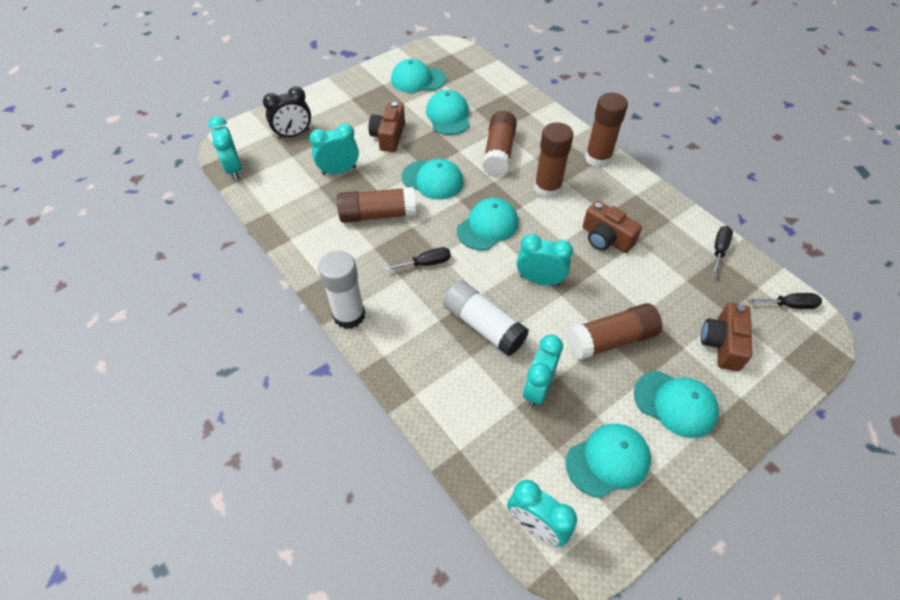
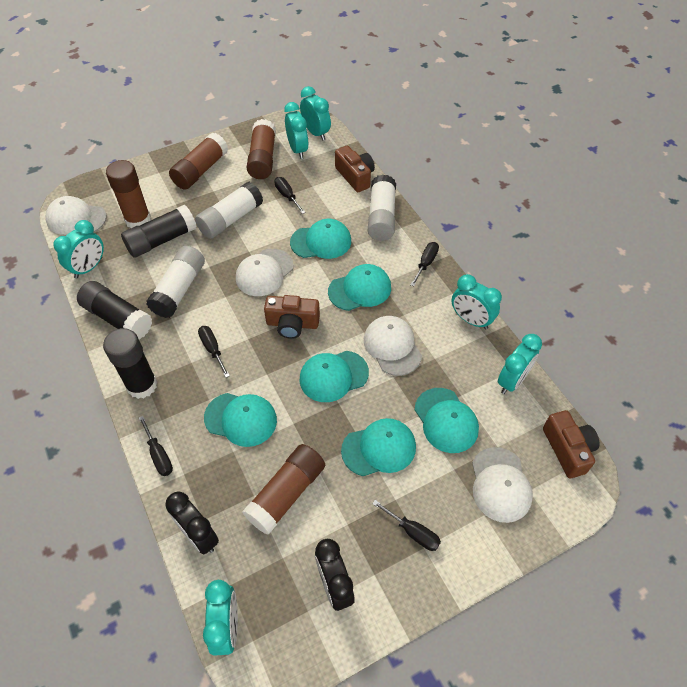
black clock: 1 -> 2
black glue stick: 0 -> 3
black screwdriver: 3 -> 5
brown glue stick: 5 -> 4
turquoise clock: 5 -> 6
white cap: 0 -> 4
white glue stick: 2 -> 3

